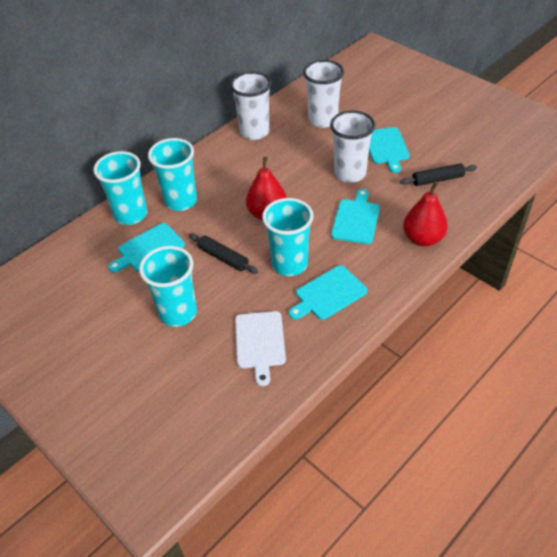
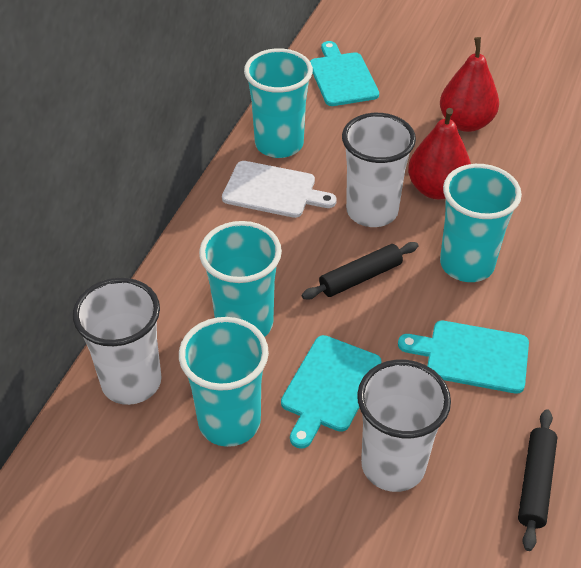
turquoise cutting board: 4 -> 3

